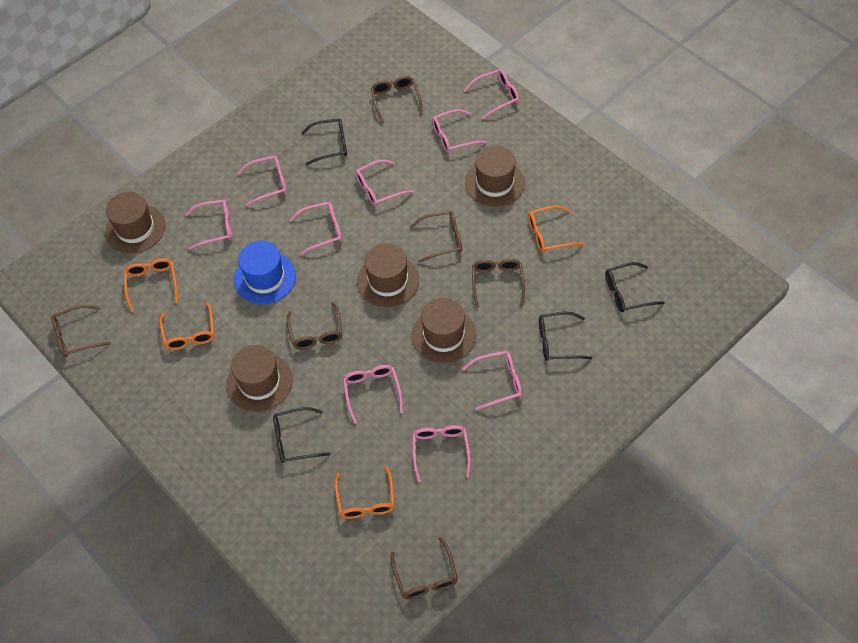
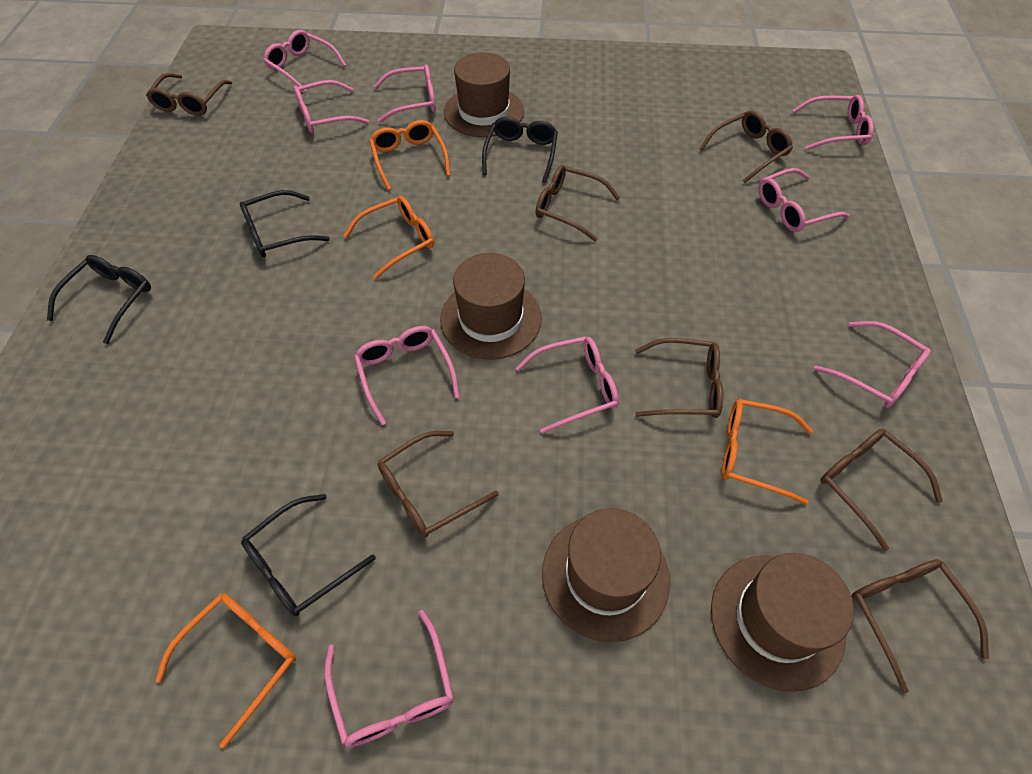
blue hat: 1 -> 0
brown glasses: 6 -> 7
brown hat: 5 -> 4

